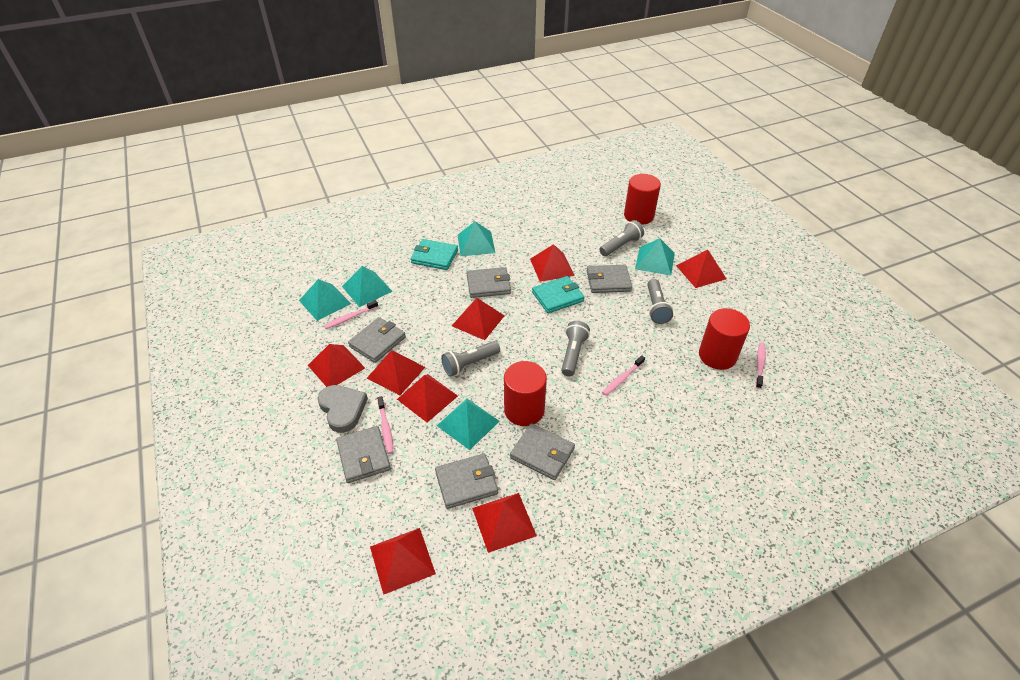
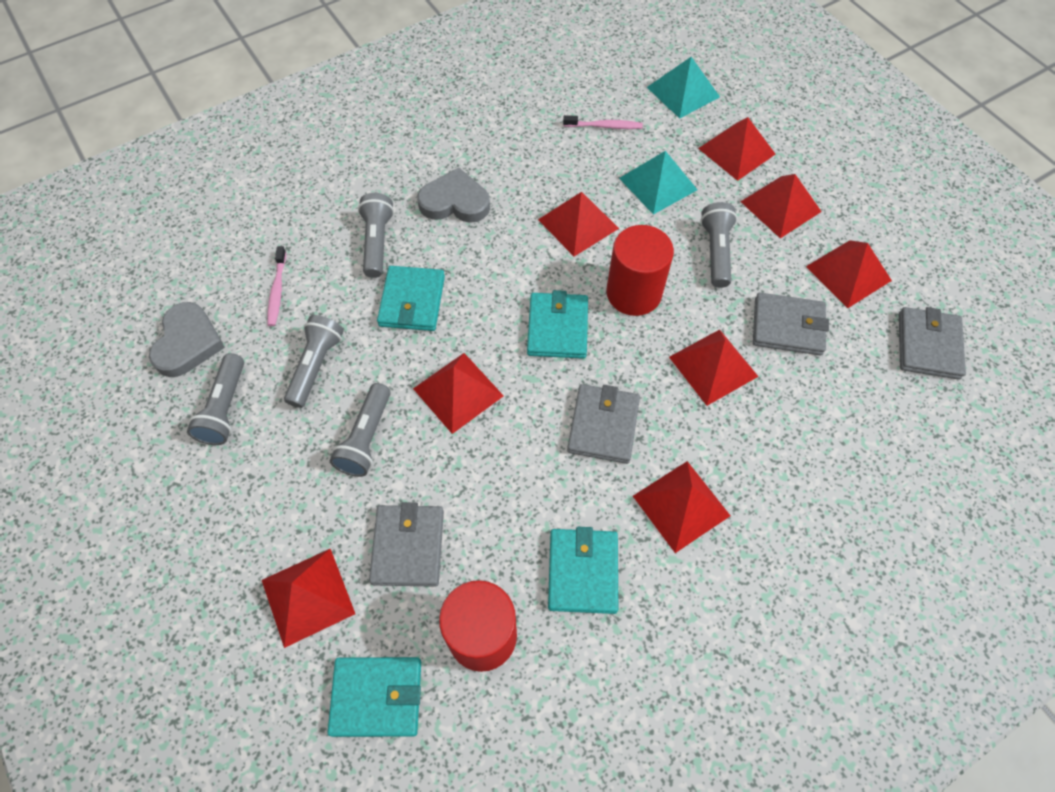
grey flashlight: 4 -> 5
grey heart: 1 -> 2
grey wallet: 6 -> 4
pink toothbrush: 4 -> 2
red cylinder: 3 -> 2
turquoise pyramid: 5 -> 2
turquoise wallet: 2 -> 4

